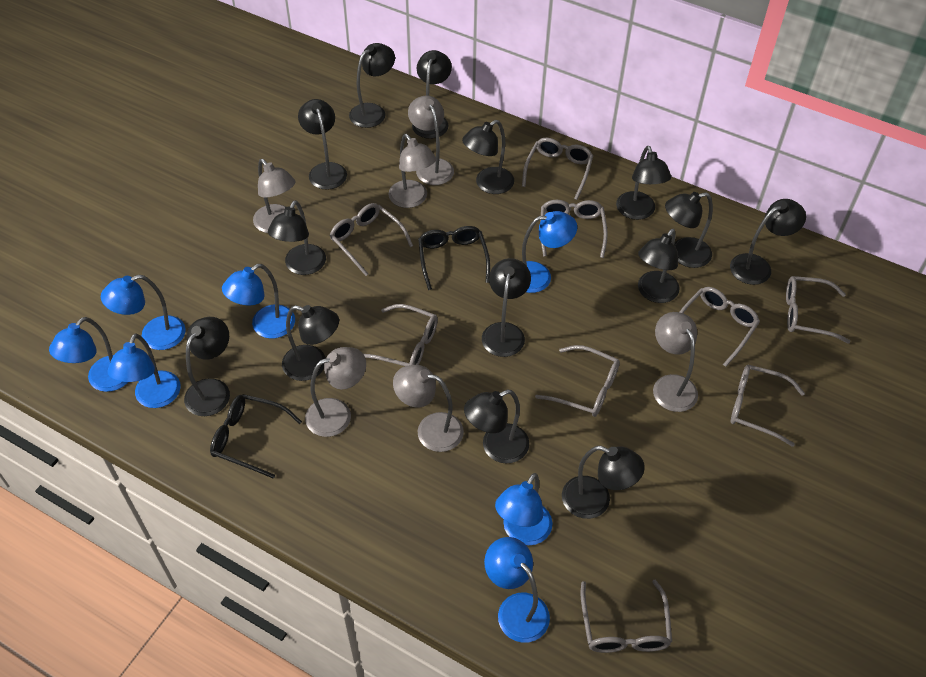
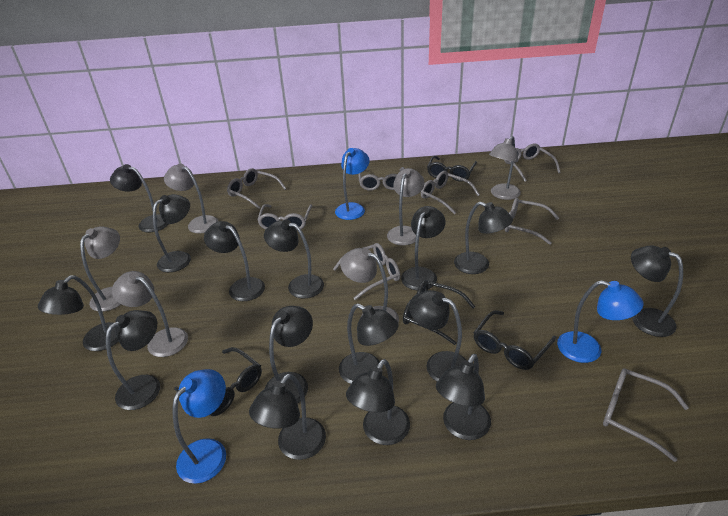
black glasses: 2 -> 4
black lamp: 14 -> 15
blue lamp: 7 -> 3
grey glasses: 9 -> 8

